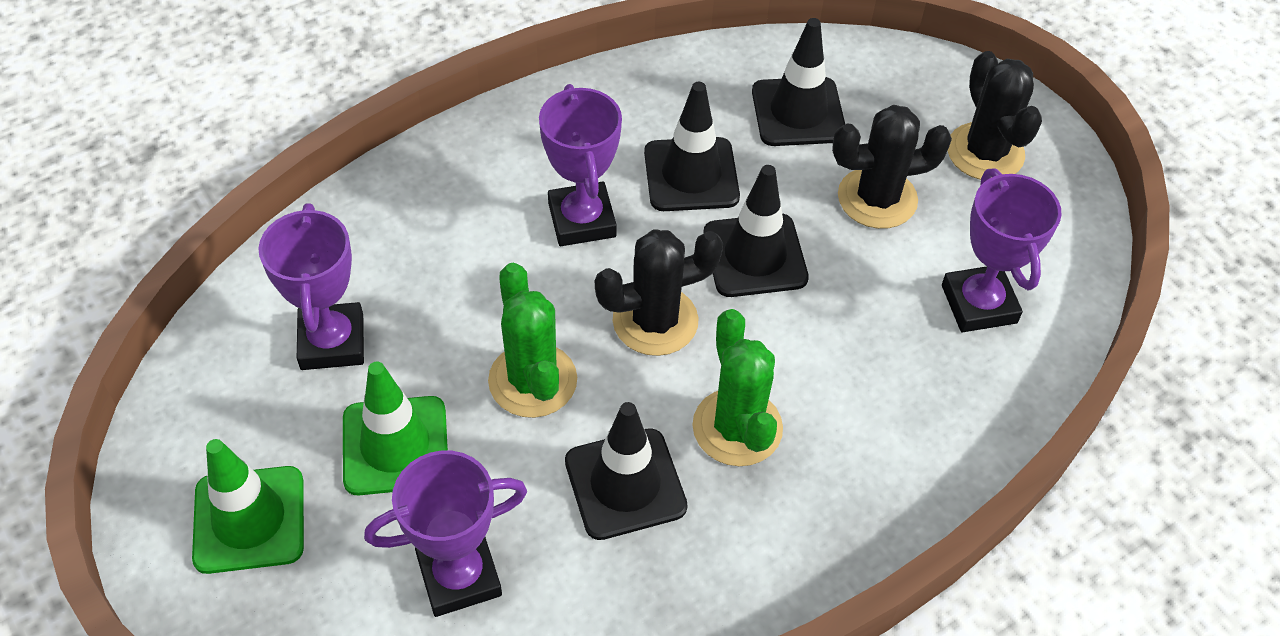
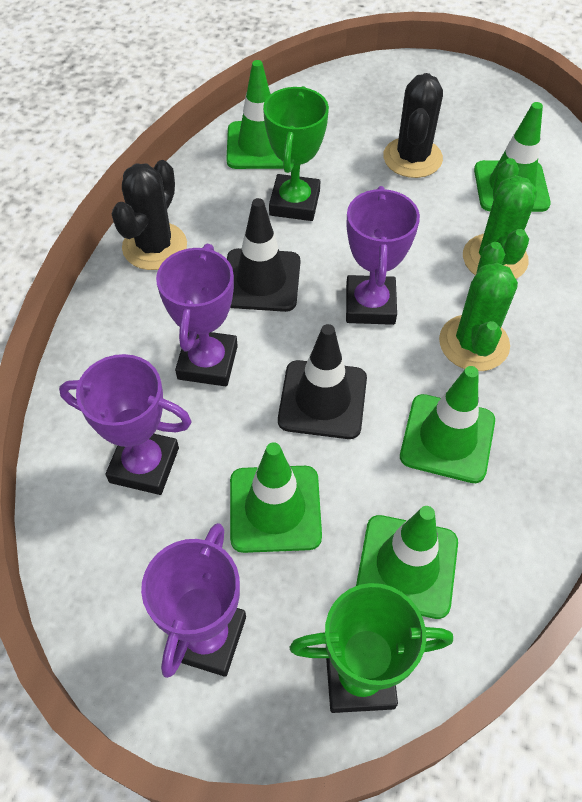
black cactus: 3 -> 2
black traffic cone: 4 -> 2
green traffic cone: 2 -> 5
green trophy: 0 -> 2

